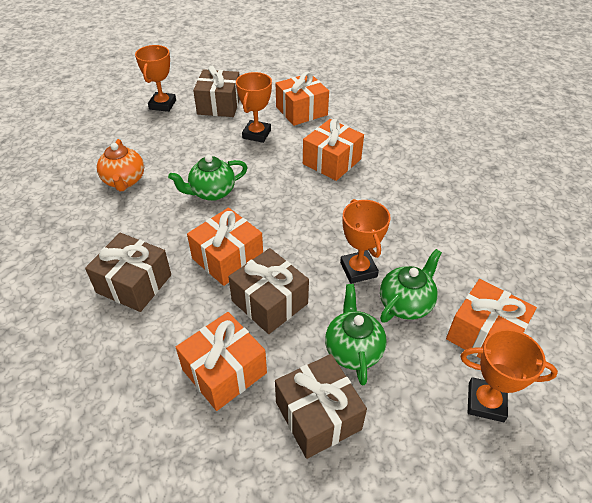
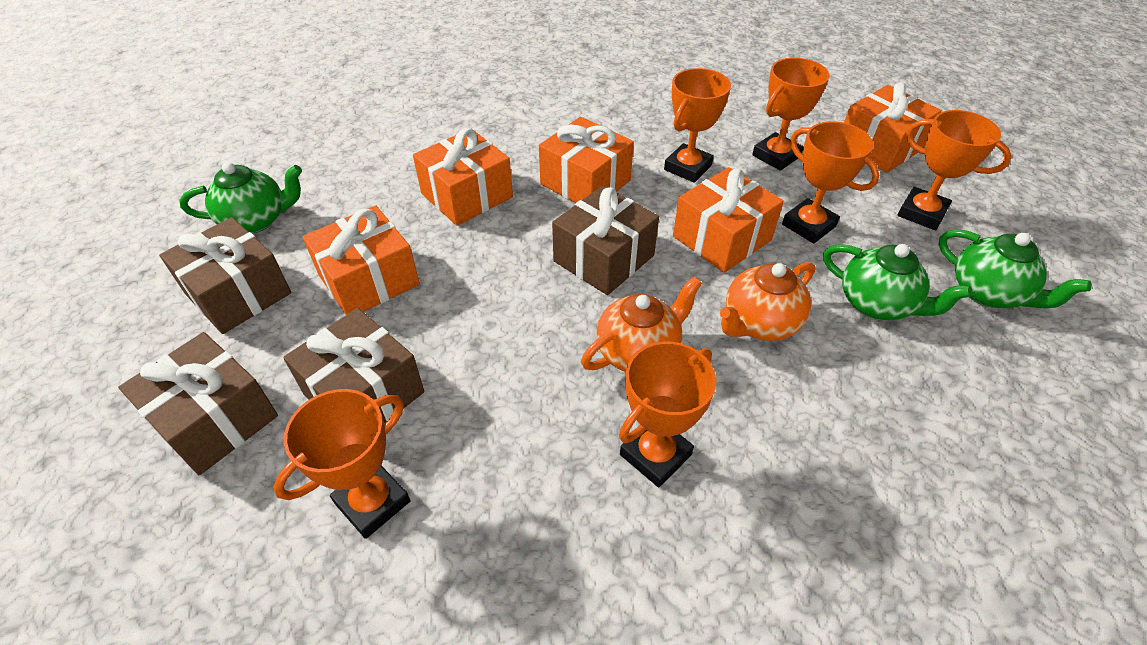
orange teapot: 1 -> 2
orange trophy: 4 -> 6

